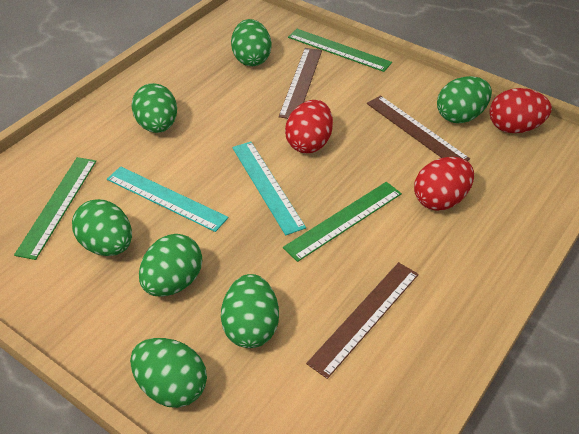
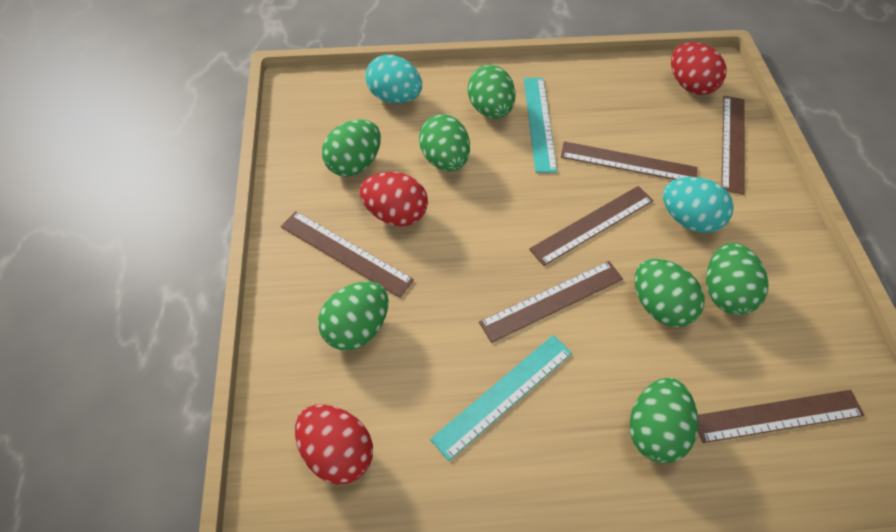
brown ruler: 3 -> 6
green ruler: 3 -> 0
turquoise egg: 0 -> 2

